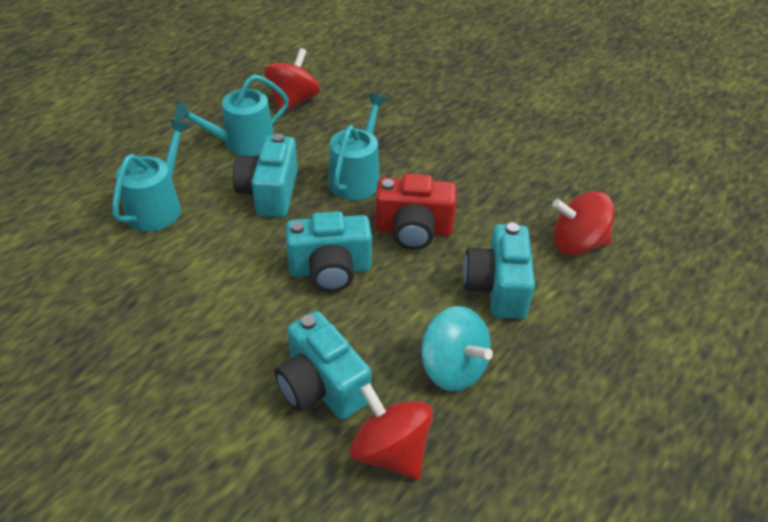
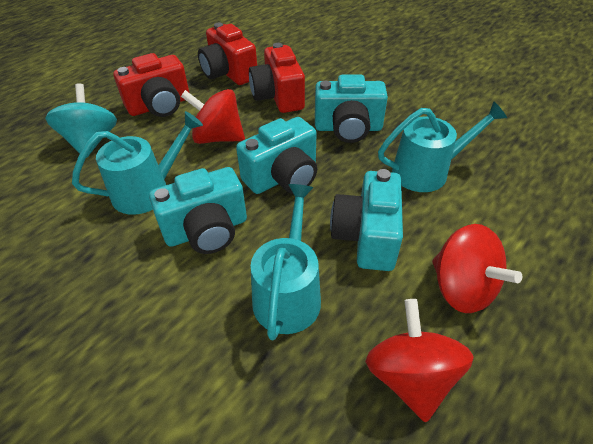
red camera: 1 -> 3

